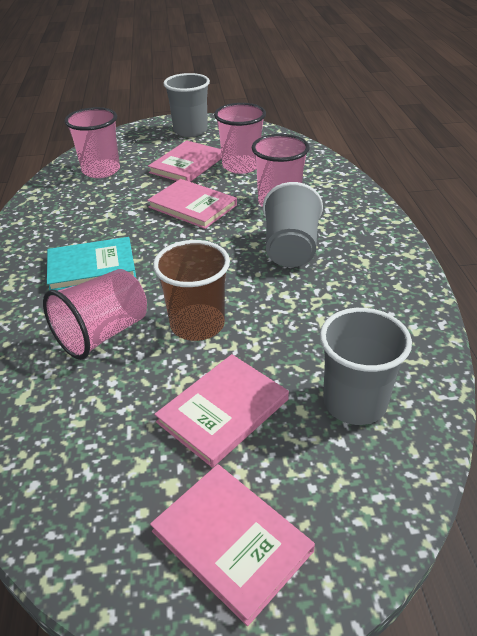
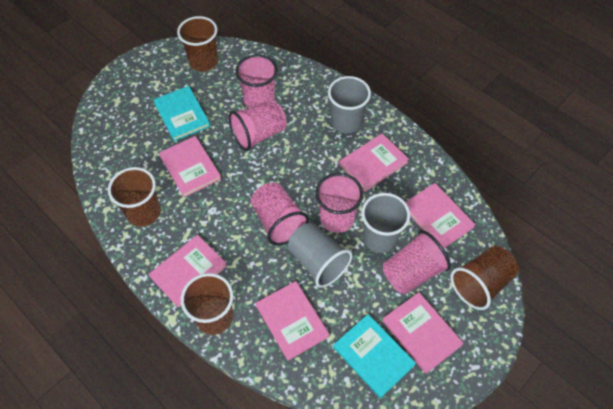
brown cup: 1 -> 4
pink book: 4 -> 6
pink cup: 4 -> 5
turquoise book: 1 -> 2

